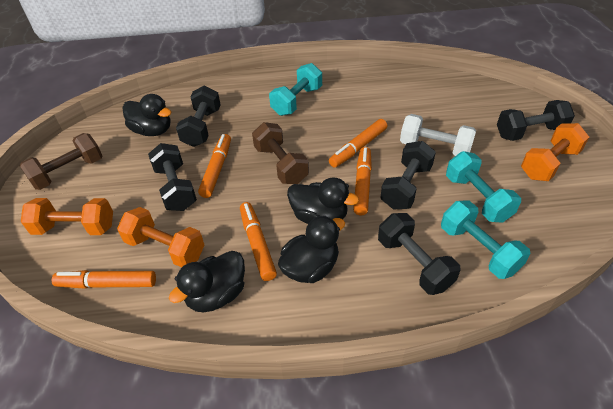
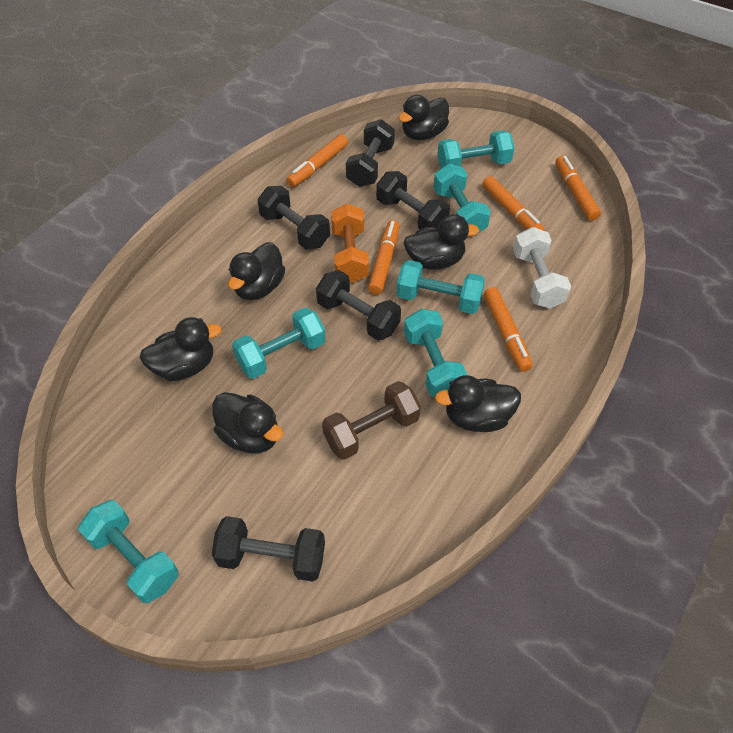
black duck: 4 -> 6
brown dumbbell: 2 -> 1
orange dumbbell: 3 -> 1
turquoise dumbbell: 3 -> 6

